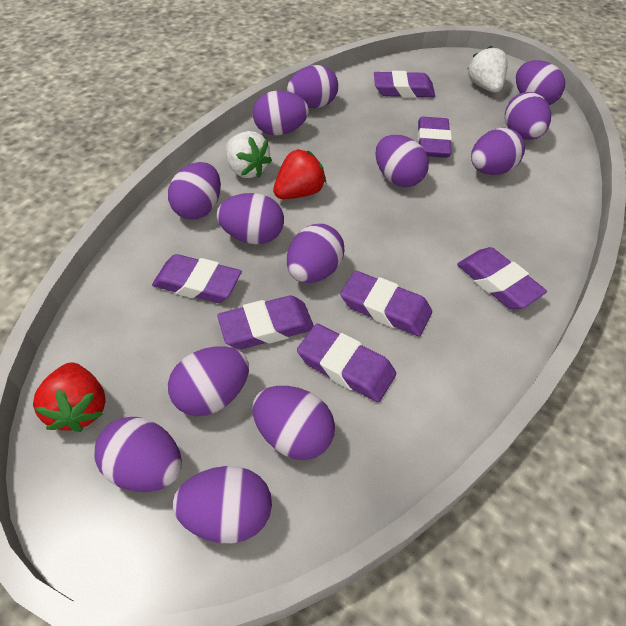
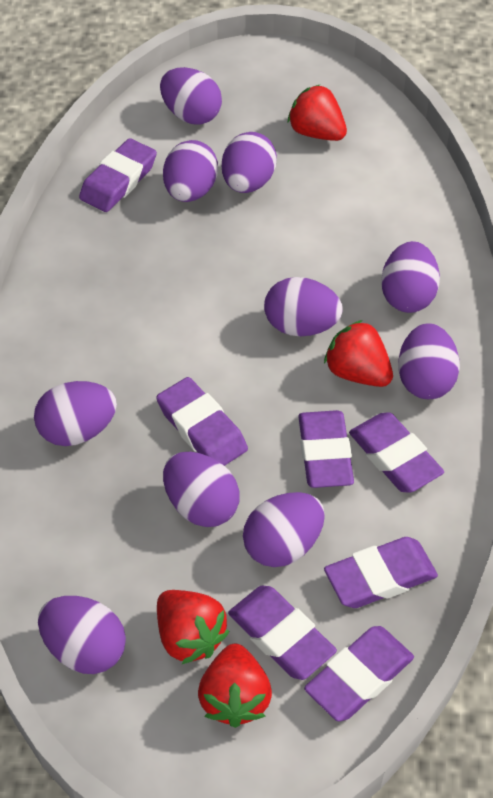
purple egg: 13 -> 10
red strawberry: 2 -> 4
white strawberry: 2 -> 0

